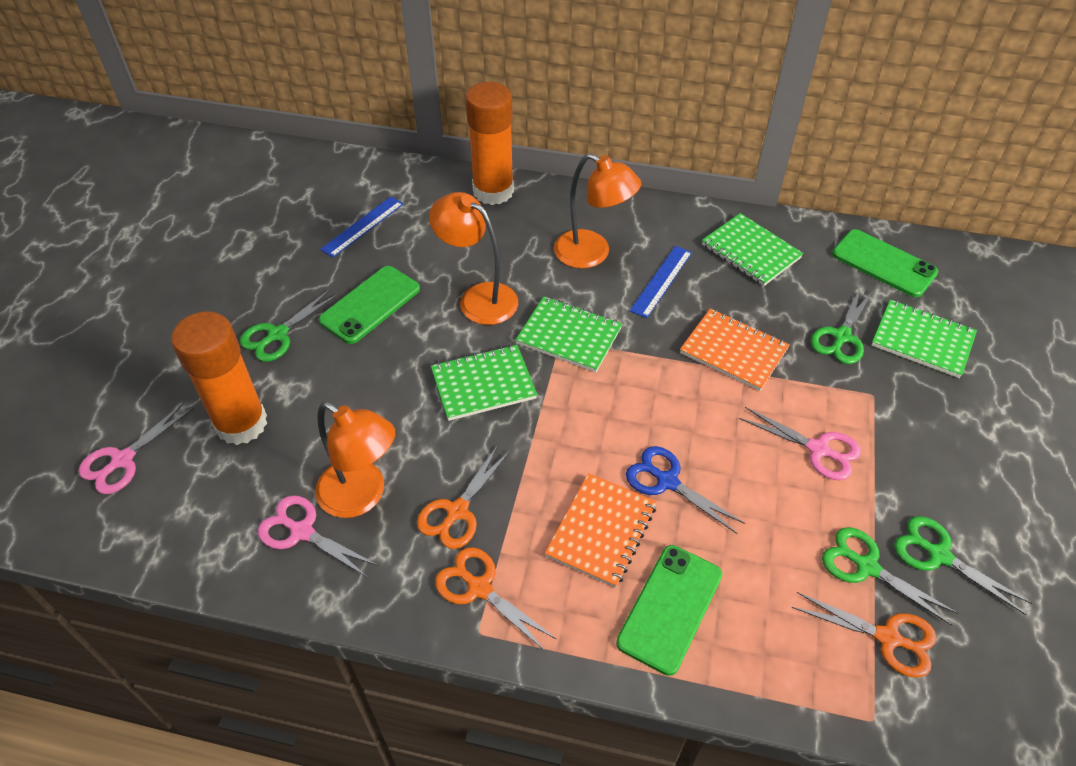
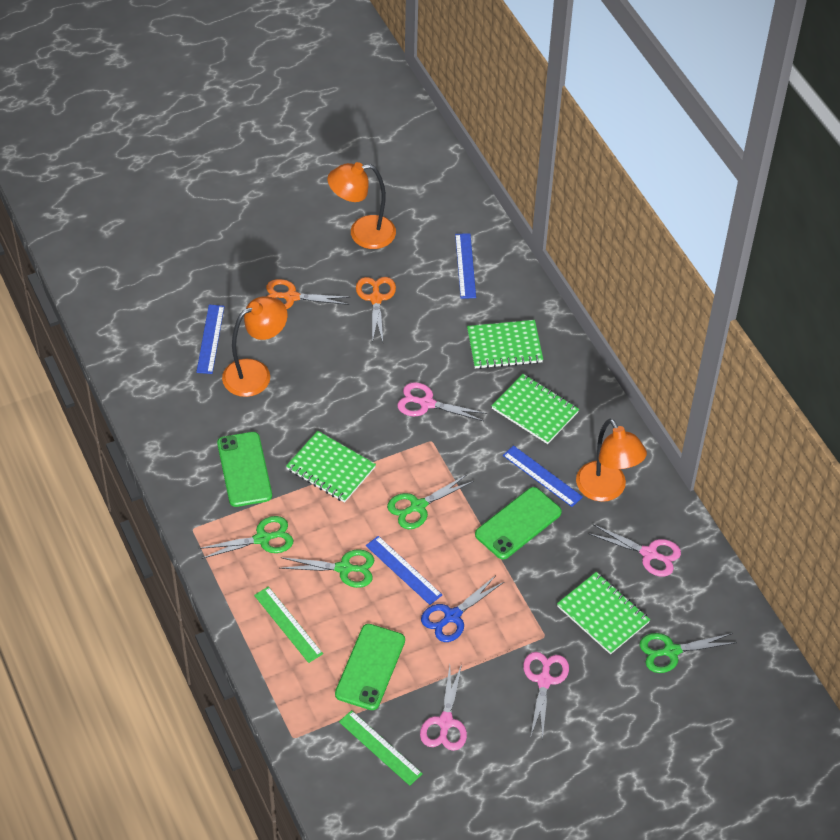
blue ruler: 2 -> 4
green ruler: 0 -> 2
orange glue stick: 2 -> 0
orange notebook: 2 -> 0
orange scissors: 3 -> 2
pink scissors: 3 -> 4

